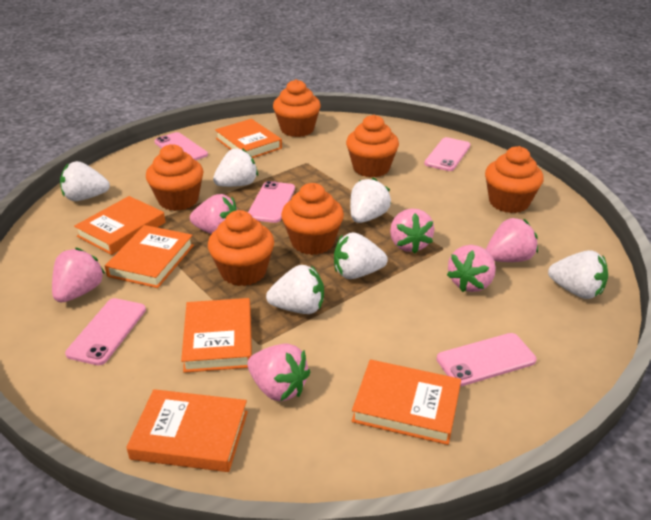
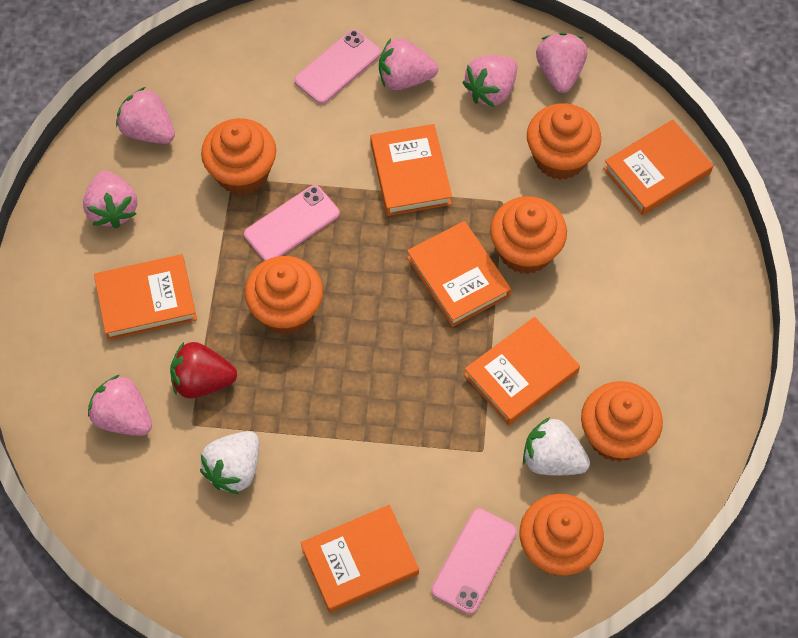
pink phone: 5 -> 3
red strawberry: 0 -> 1
white strawberry: 6 -> 2

